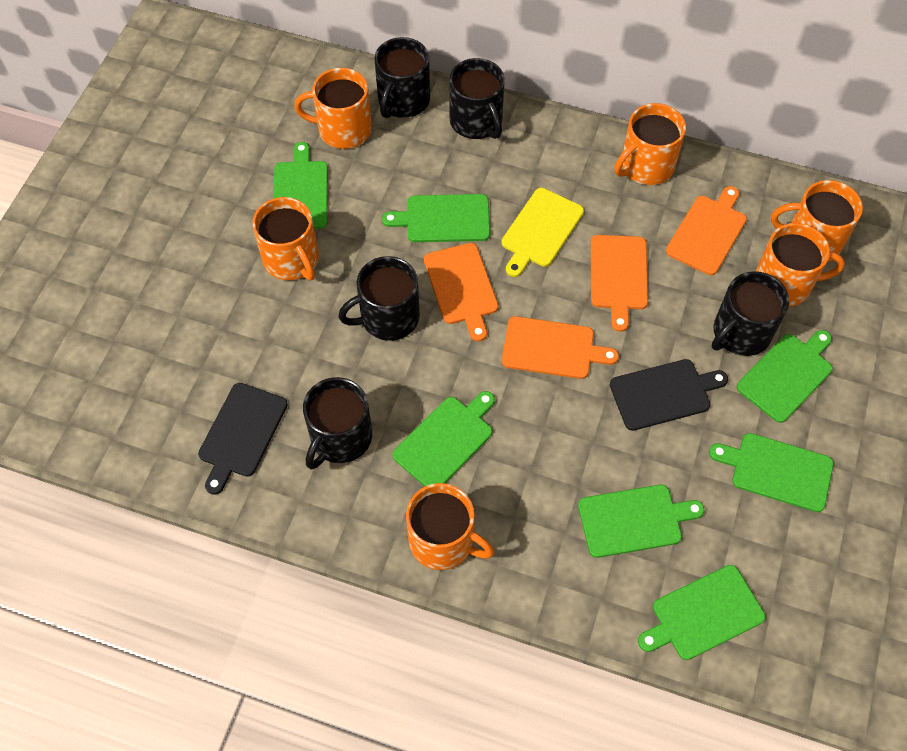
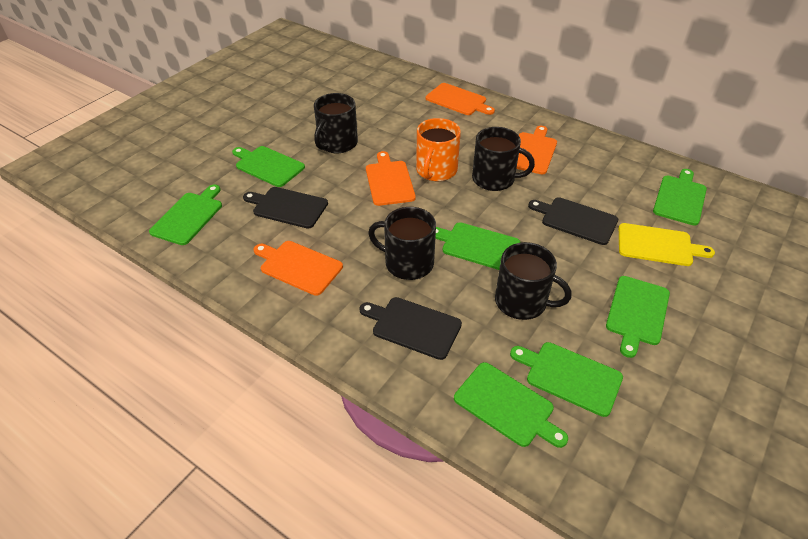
black cutting board: 2 -> 3
black mug: 5 -> 4
orange mug: 6 -> 1

